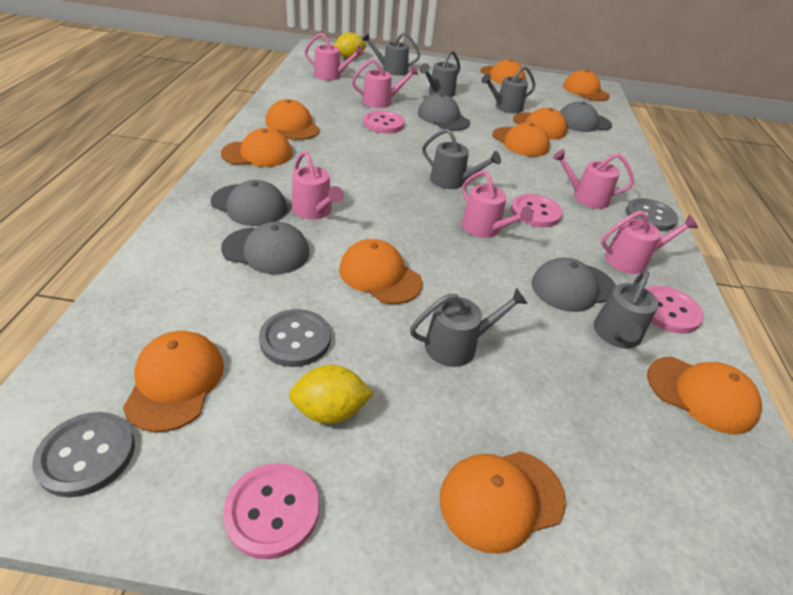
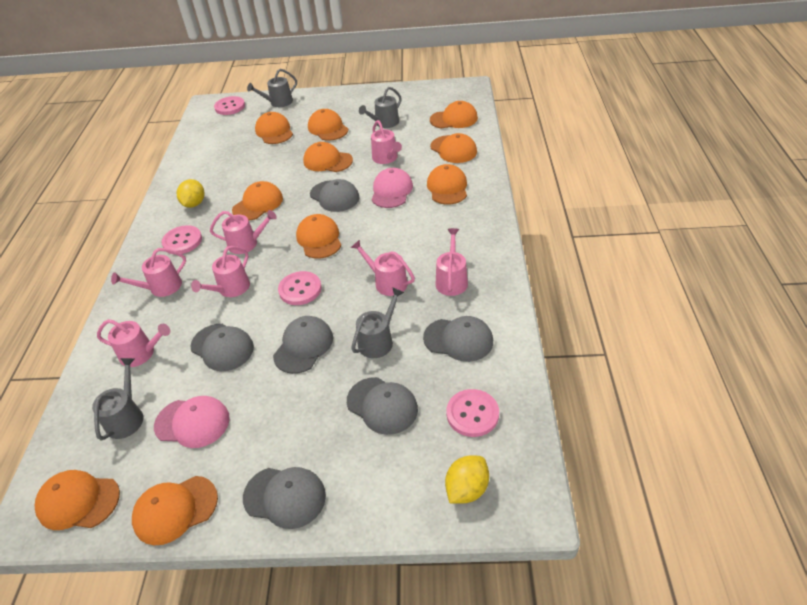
grey button: 3 -> 0
grey cap: 5 -> 6
grey watering can: 6 -> 4
pink cap: 0 -> 2
pink watering can: 6 -> 7

